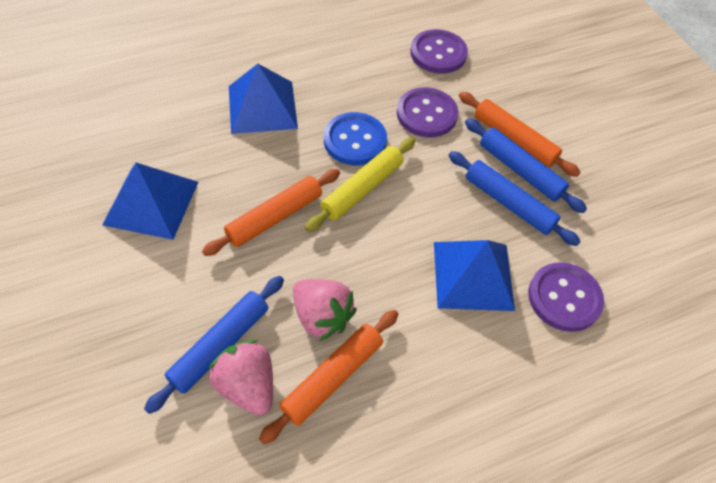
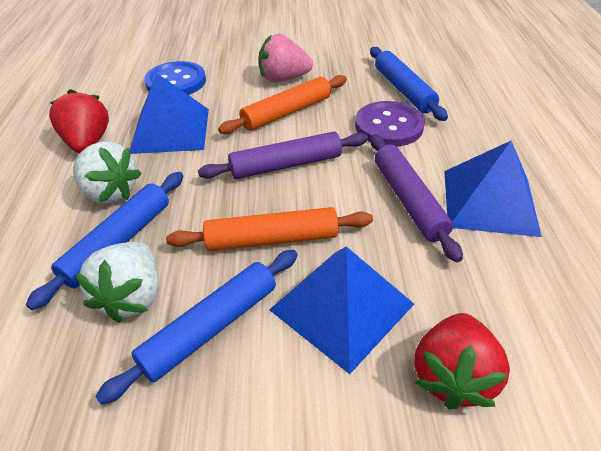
orange rolling pin: 3 -> 2
pink strawberry: 2 -> 1
purple button: 3 -> 1
purple rolling pin: 0 -> 2
red strawberry: 0 -> 2
white strawberry: 0 -> 2
yellow rolling pin: 1 -> 0

